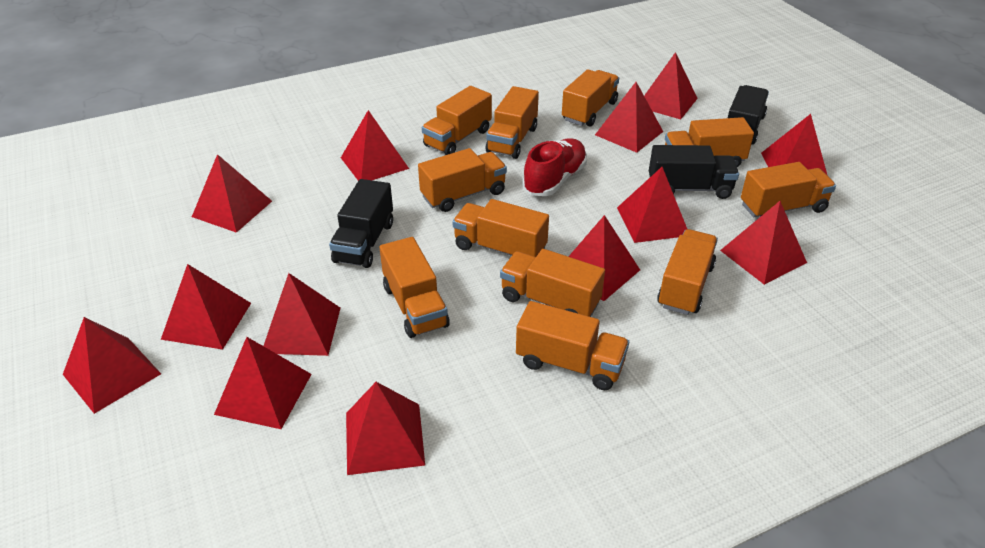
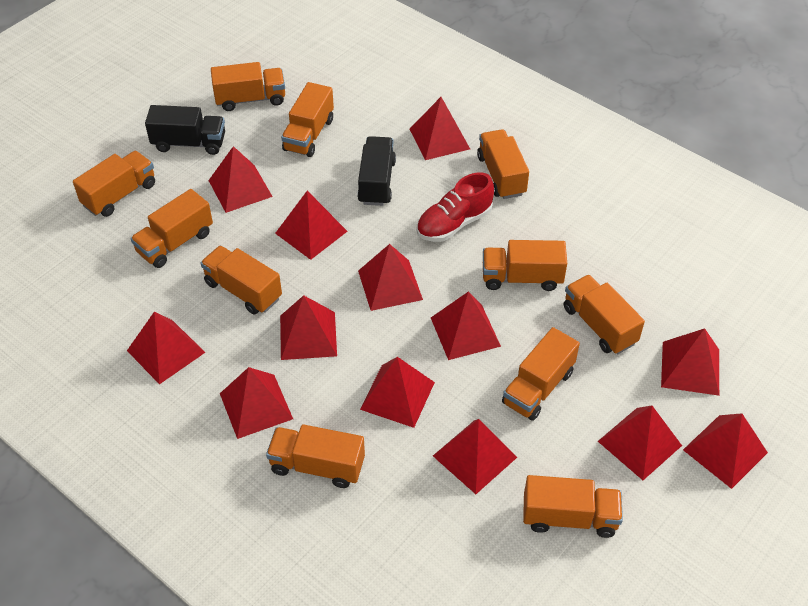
black truck: 3 -> 2

